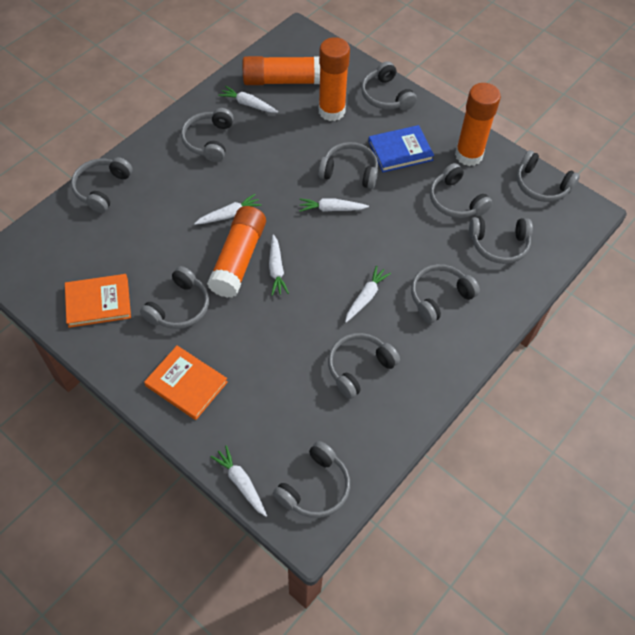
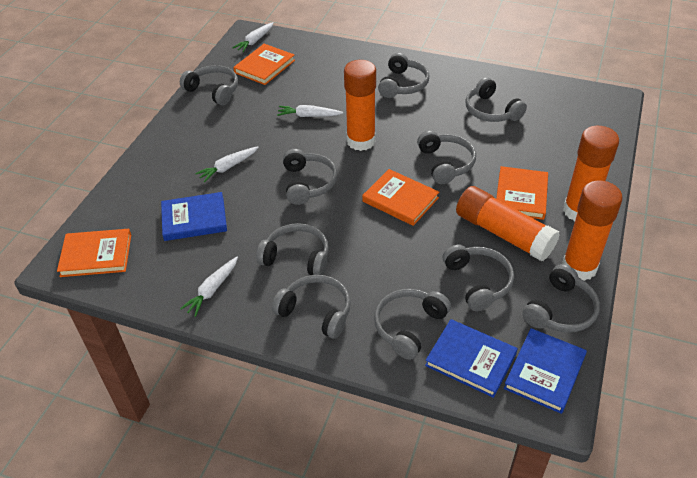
blue book: 1 -> 3
grey headphones: 11 -> 10
orange book: 2 -> 4
white carrot: 6 -> 4

